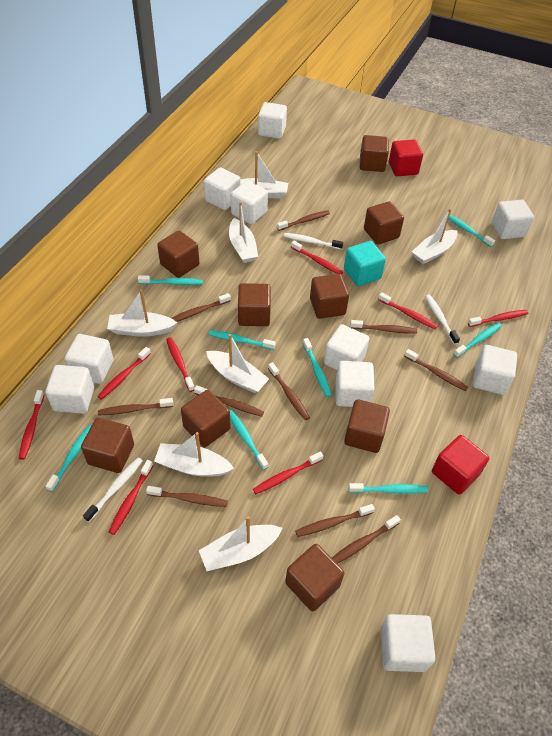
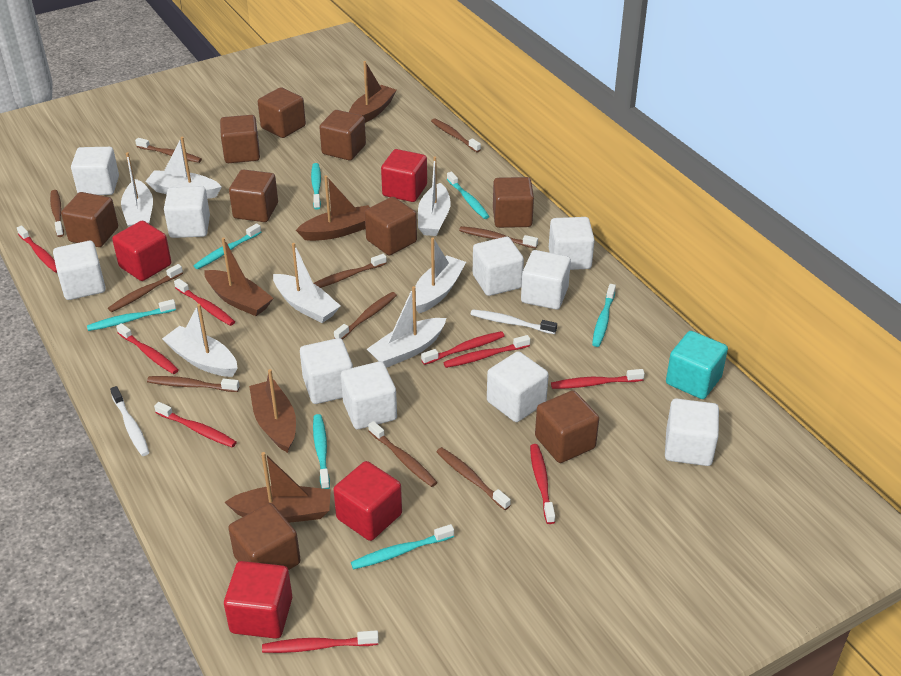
brown boat: 0 -> 5
red cube: 2 -> 4
red toothbrush: 8 -> 9
turquoise toothbrush: 8 -> 7
white toothbrush: 3 -> 2

